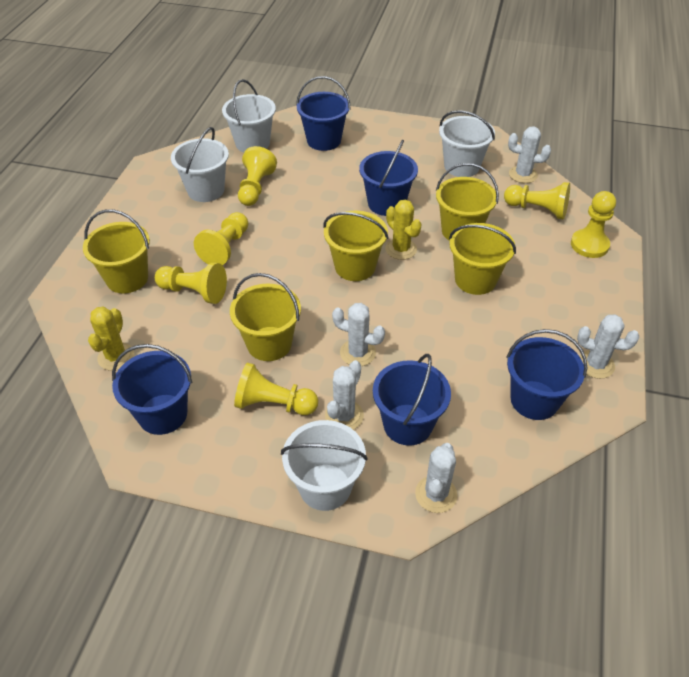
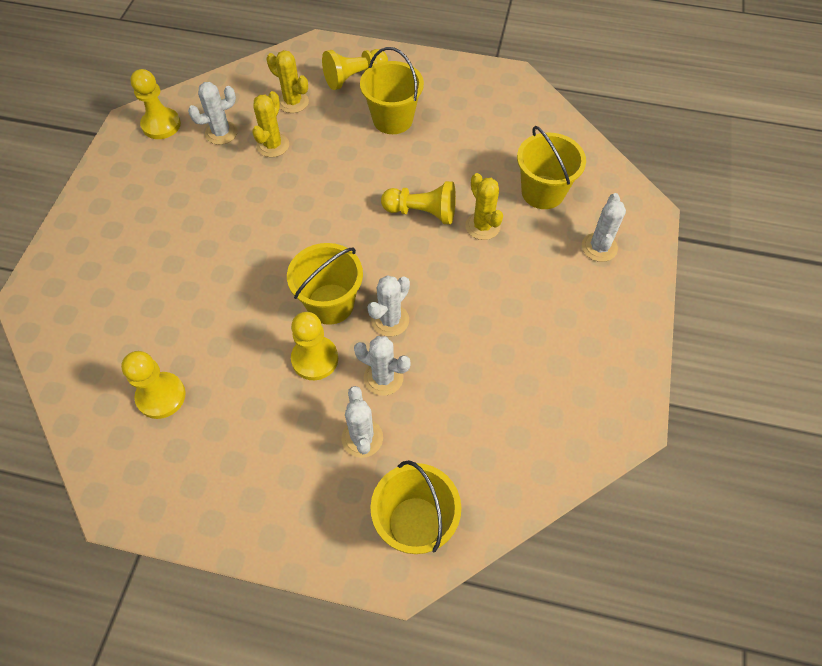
blue bucket: 5 -> 0
white bucket: 4 -> 0
yellow bucket: 5 -> 4
yellow cactus: 2 -> 3
yellow pawn: 6 -> 5

